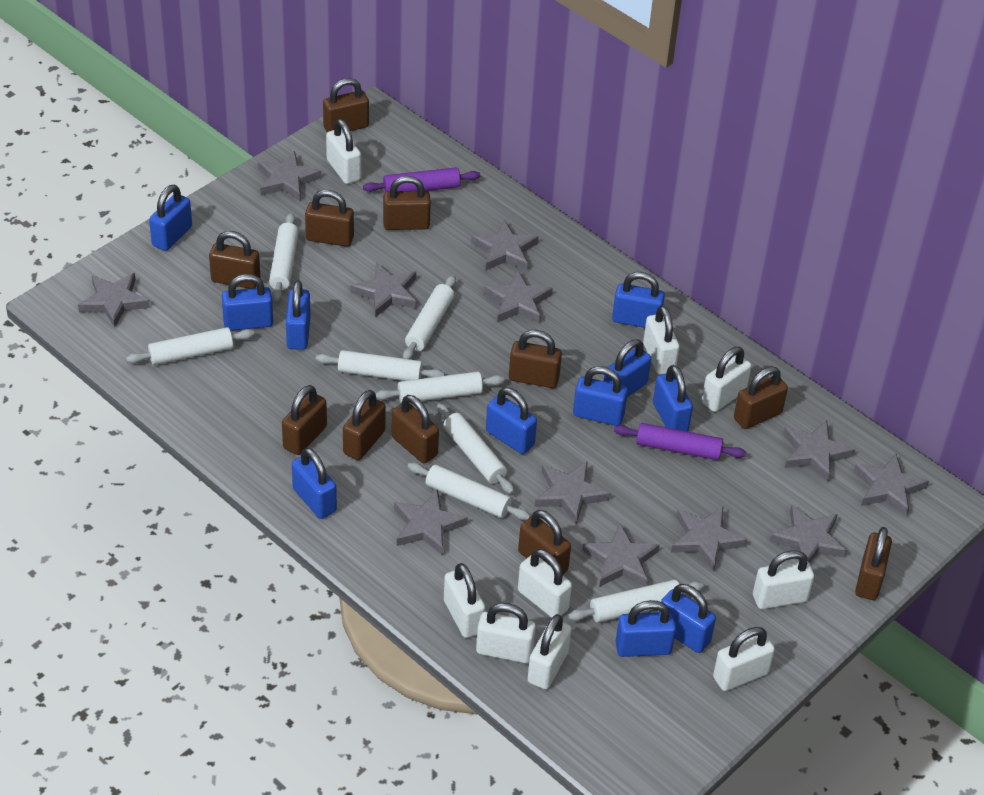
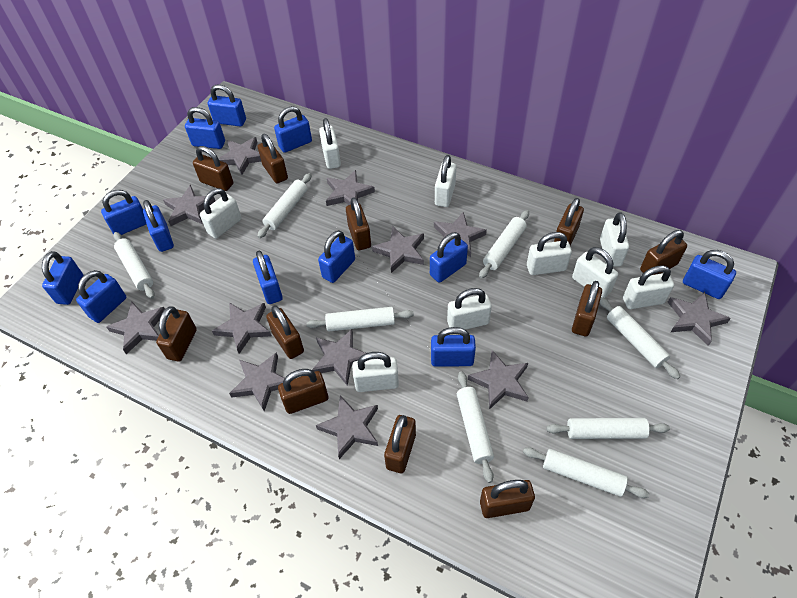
blue padlock: 11 -> 12
purple rolling pin: 2 -> 0

